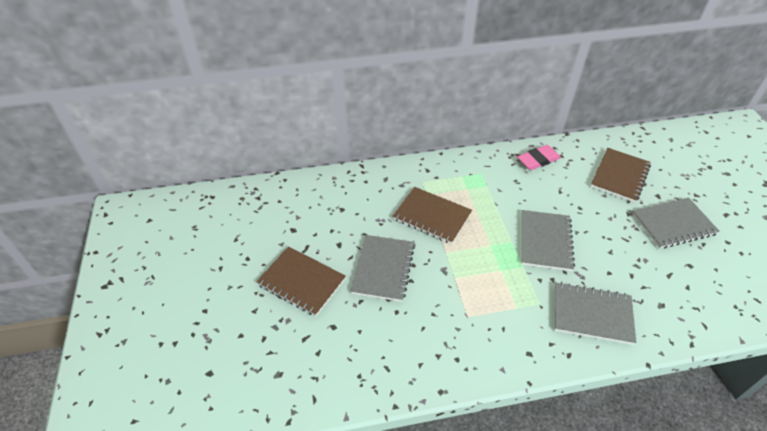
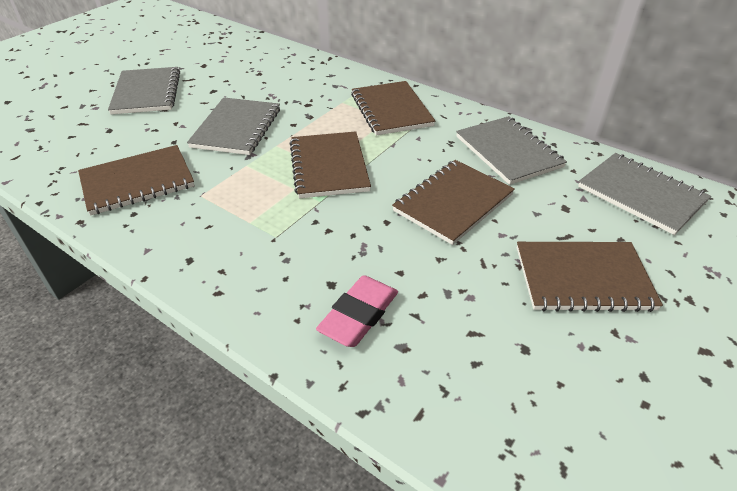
brown notebook: 3 -> 5

